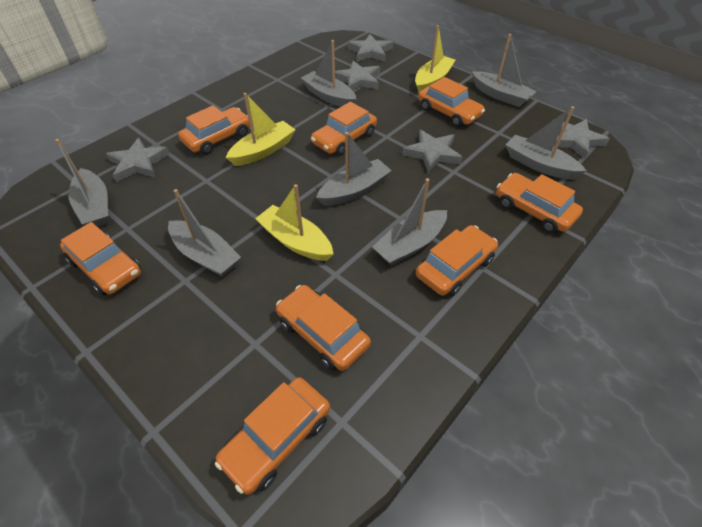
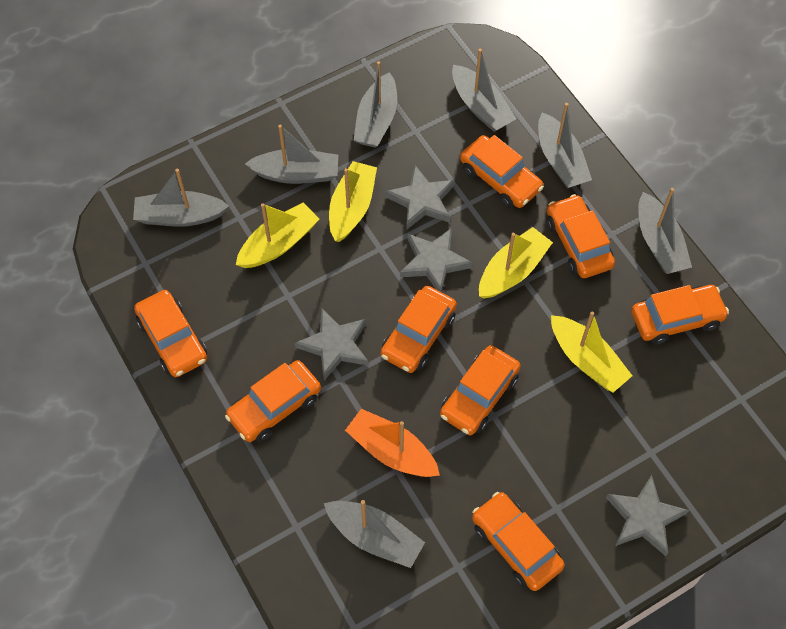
grey star: 5 -> 4
orange boat: 0 -> 1
yellow boat: 3 -> 4

